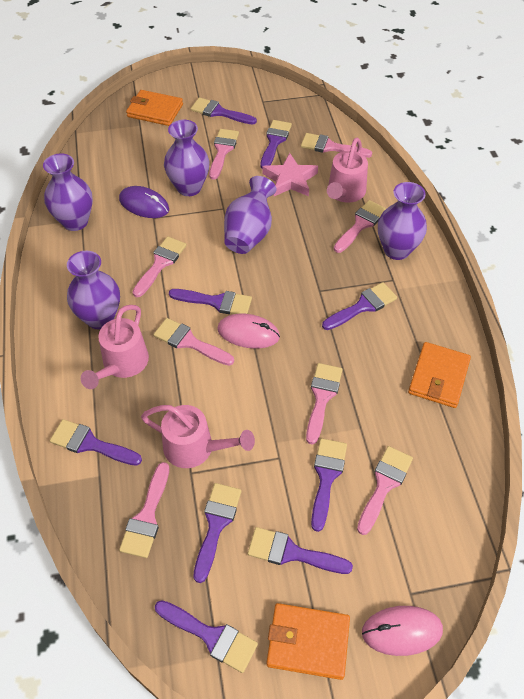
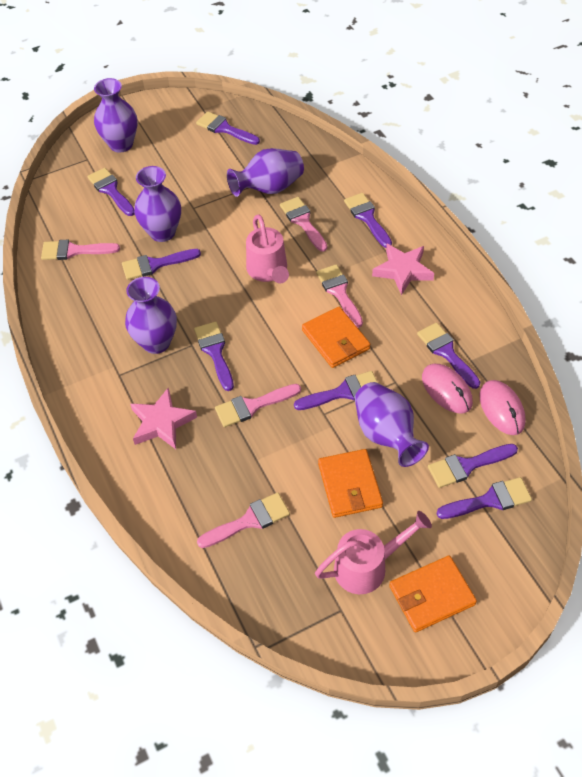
pink brush: 8 -> 5
pink star: 1 -> 2
pink watering can: 3 -> 2
purple mouse: 1 -> 0

